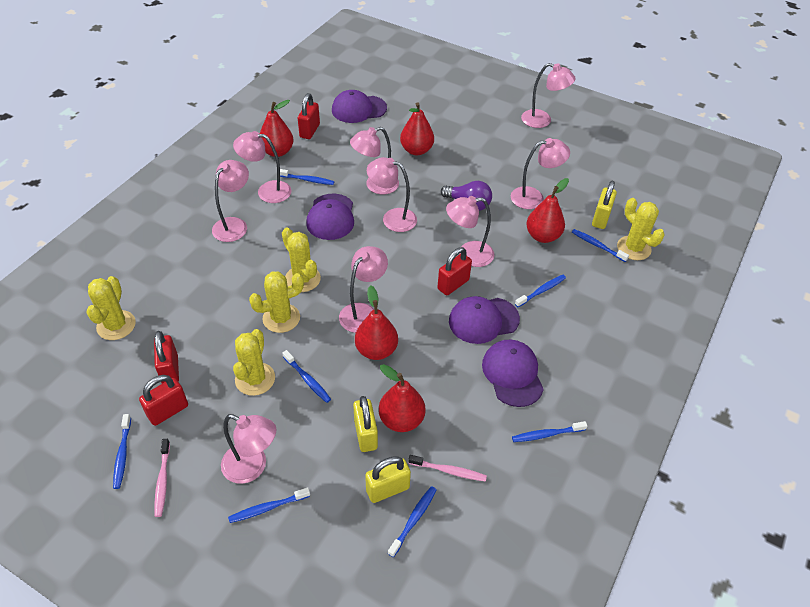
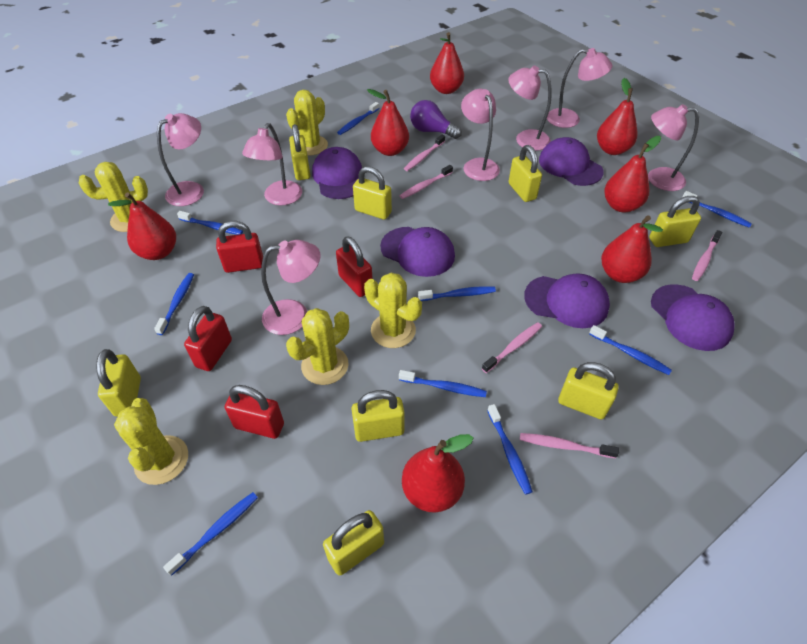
blue toothbrush: 8 -> 9
pink lamp: 9 -> 7
pink toothbrush: 2 -> 5
purple cap: 4 -> 5
red pear: 5 -> 7
yellow padlock: 3 -> 8

